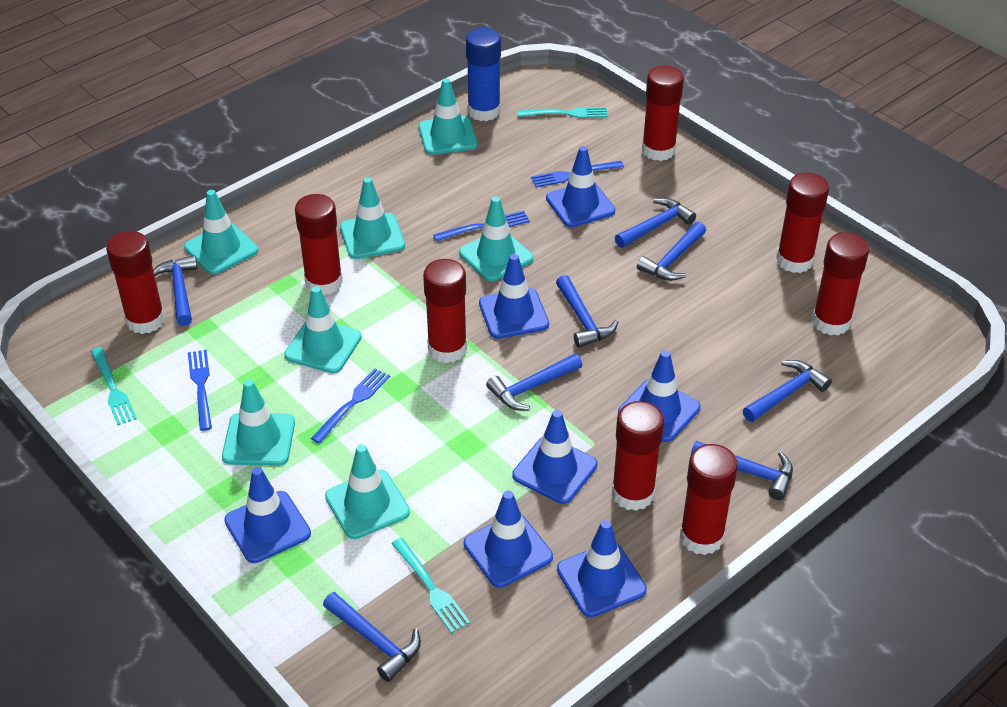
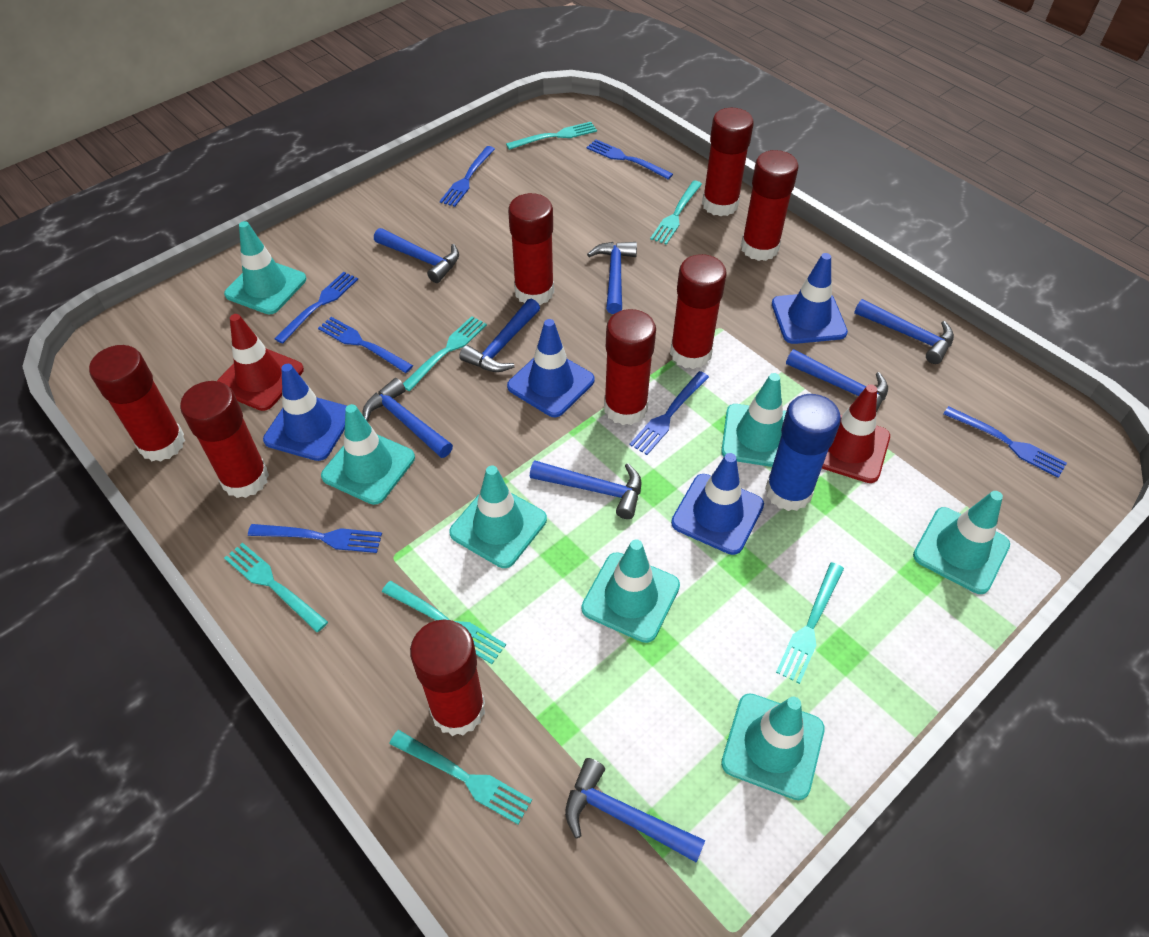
blue fork: 4 -> 7
blue traffic cone: 7 -> 4
red traffic cone: 0 -> 2
turquoise fork: 3 -> 7

